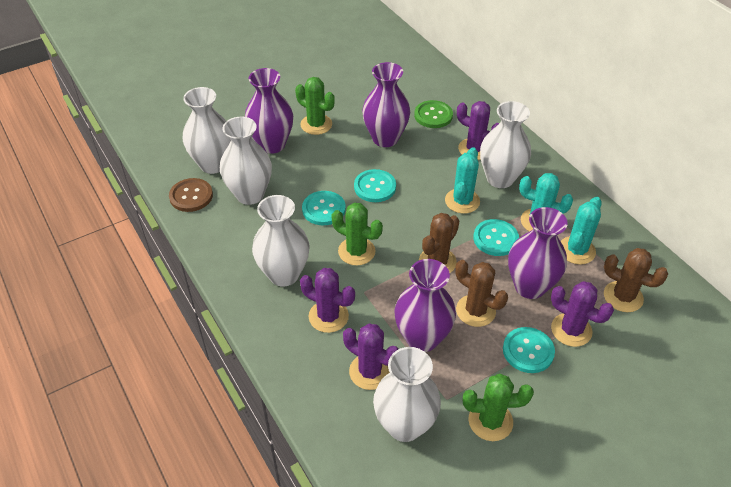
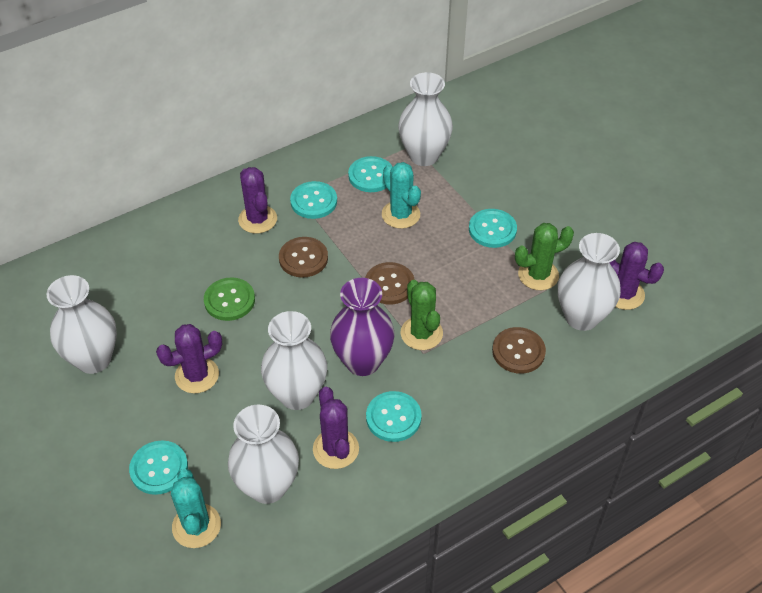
brown button: 1 -> 3
brown cactus: 3 -> 0
green cactus: 3 -> 2
purple vase: 4 -> 1
turquoise button: 4 -> 5
turquoise cactus: 3 -> 2

